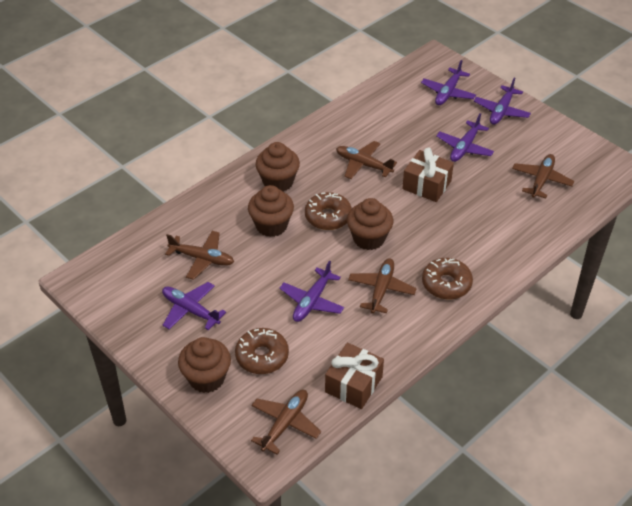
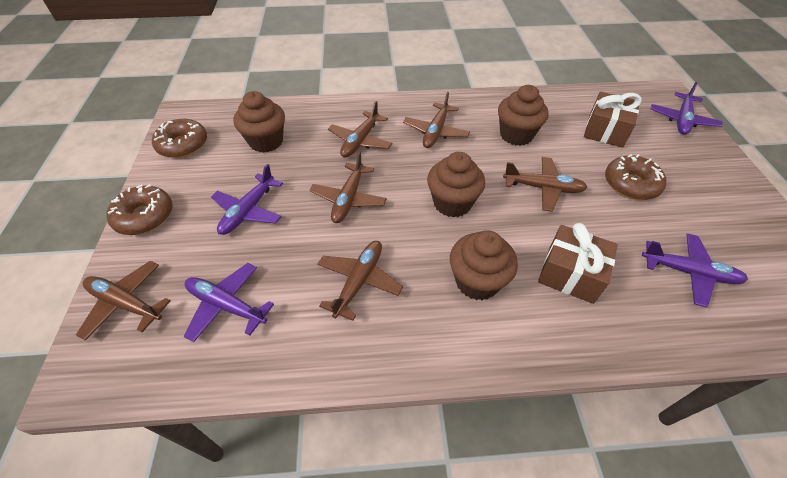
brown plane: 5 -> 6
purple plane: 5 -> 4

